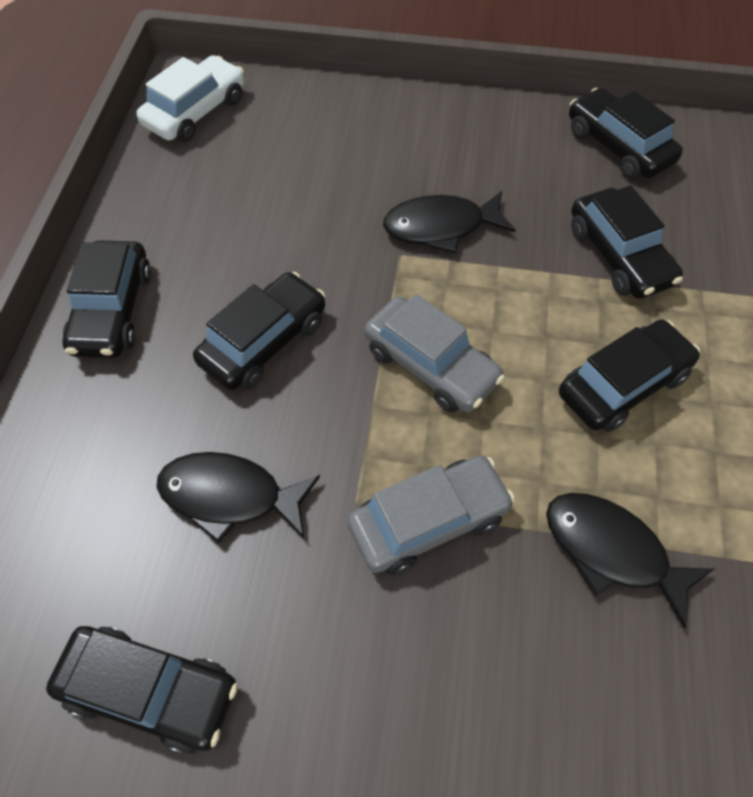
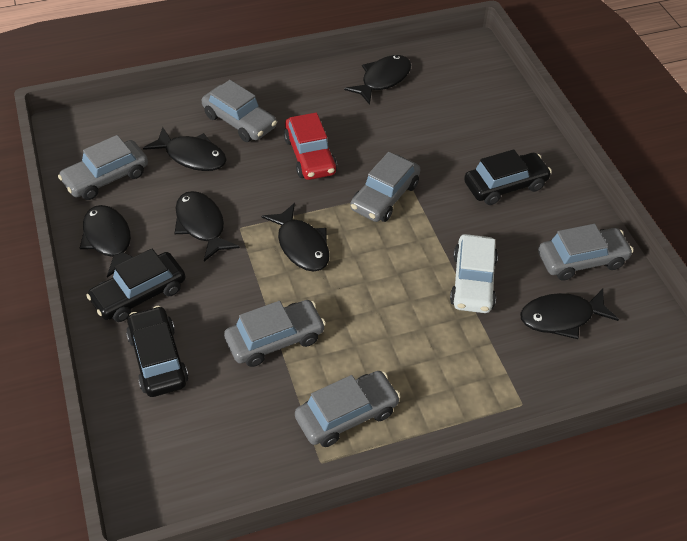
black car: 6 -> 3
black fish: 3 -> 6
grey car: 2 -> 6
red car: 0 -> 1

